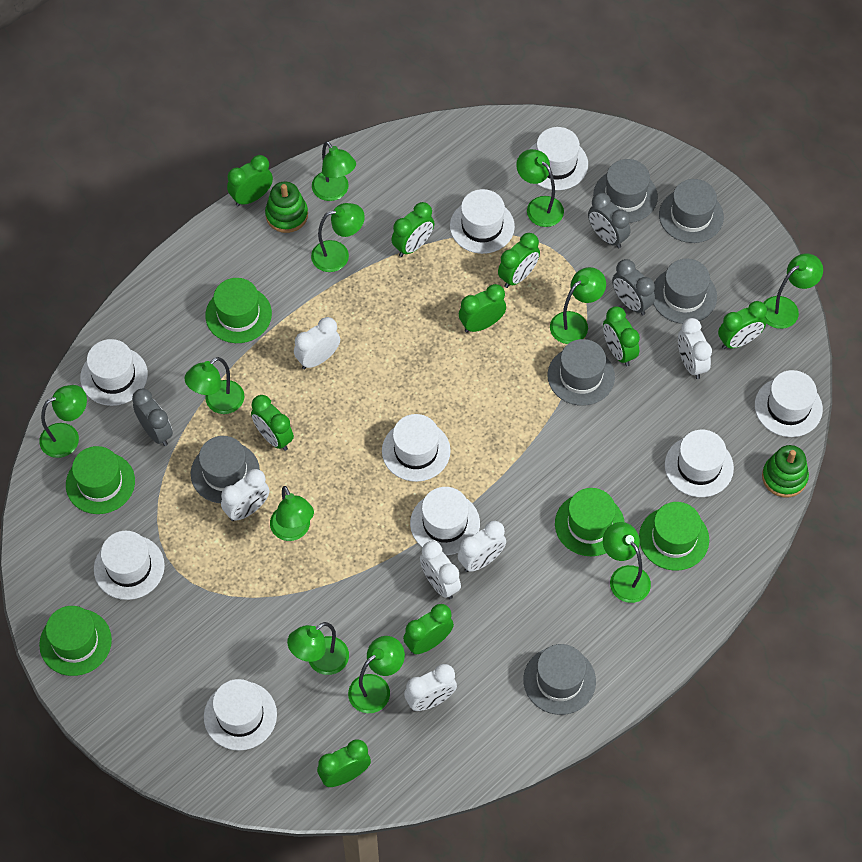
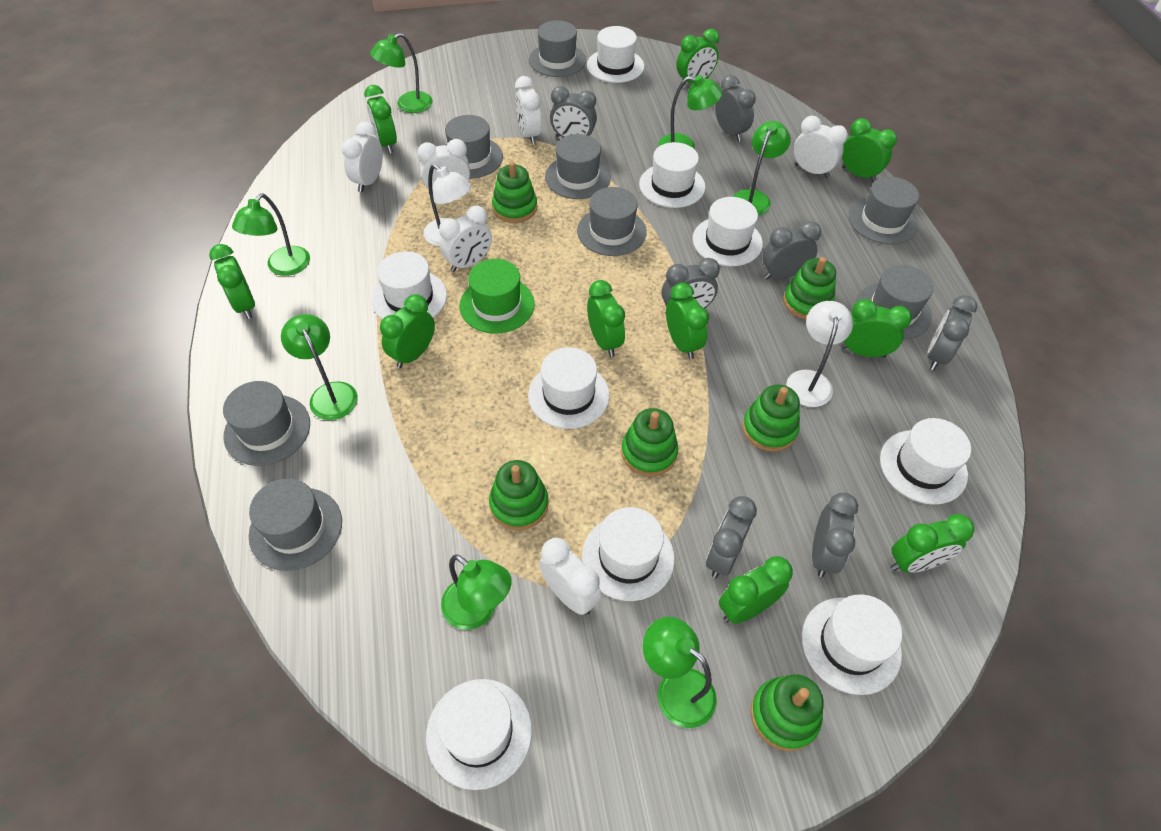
green clock: 9 -> 10
green hat: 5 -> 1
green lamp: 11 -> 7
green stacking toy: 2 -> 6
grey clock: 3 -> 7
grey hat: 6 -> 8
white lamp: 0 -> 2

